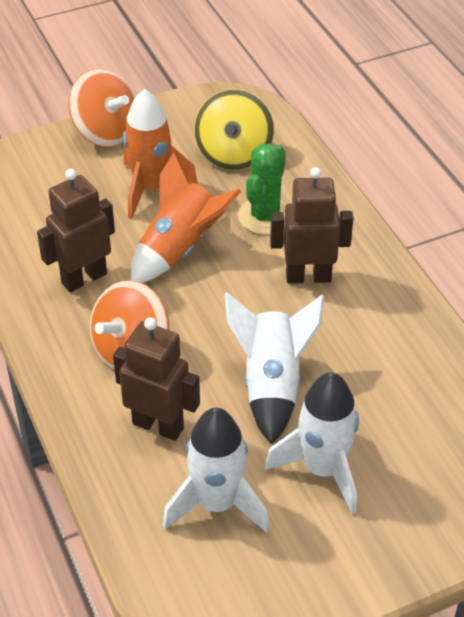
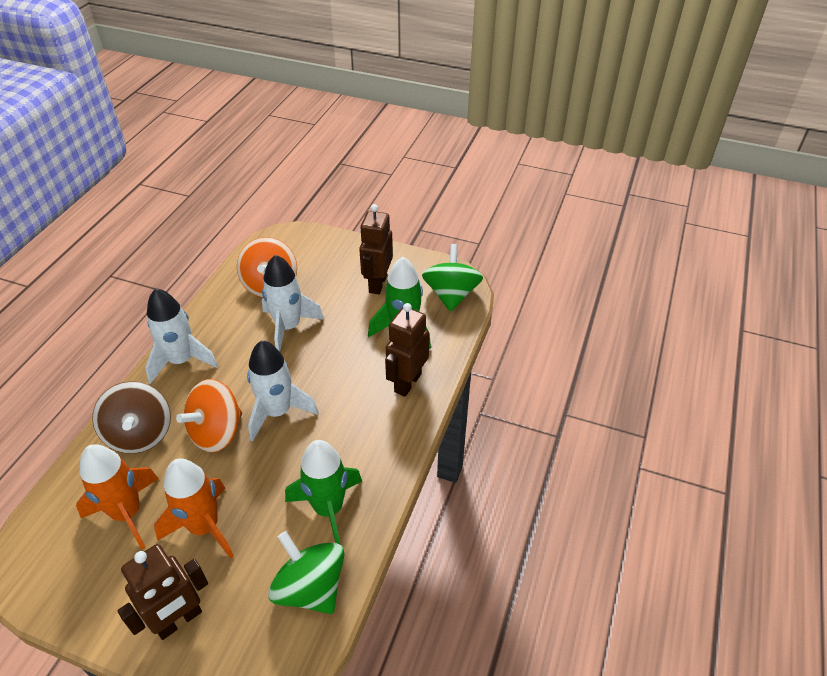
brown spinning top: 0 -> 1
green cactus: 1 -> 0
green rocket: 0 -> 2
green spinning top: 0 -> 2
yellow spinning top: 1 -> 0

